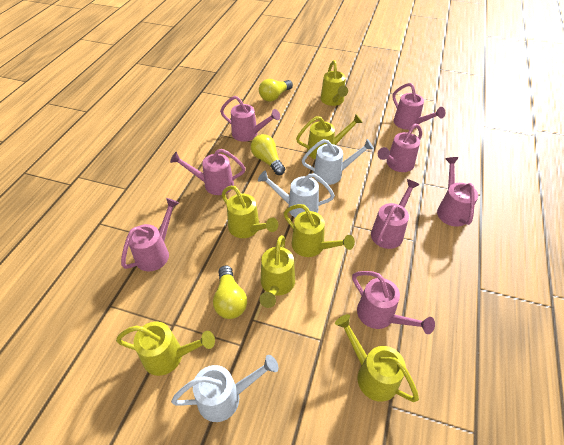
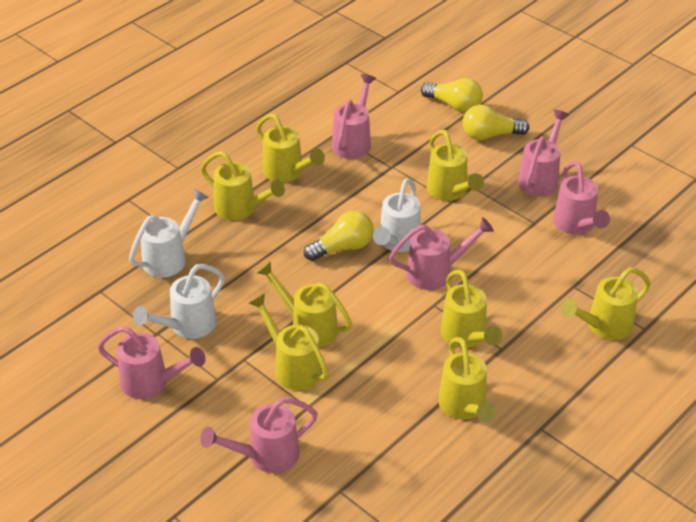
pink watering can: 8 -> 6
yellow watering can: 7 -> 8

